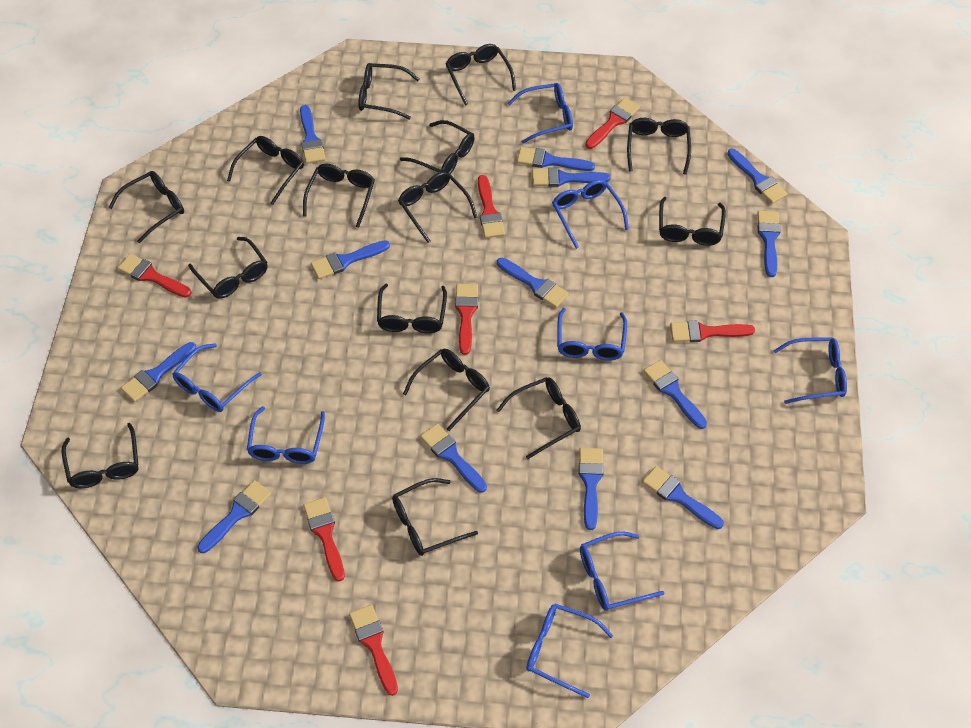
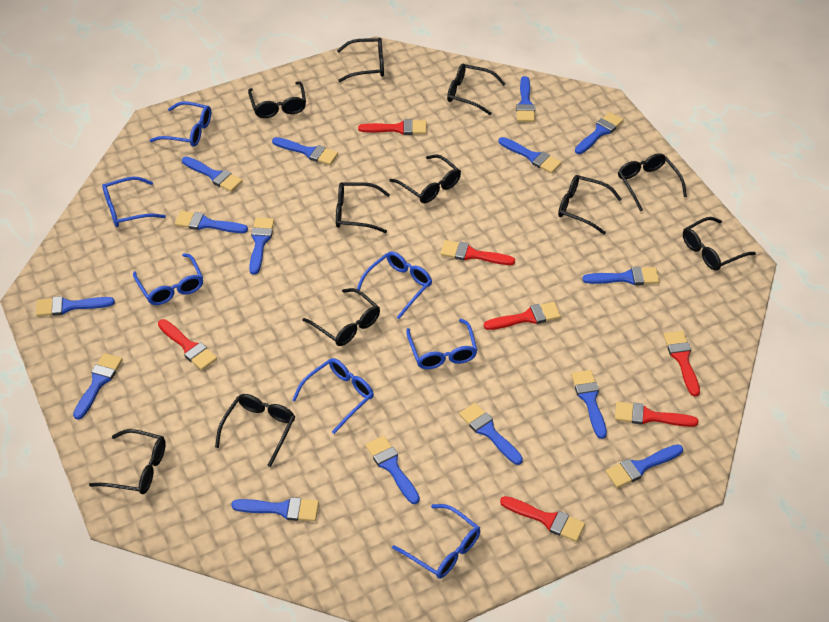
black glasses: 15 -> 11
blue brush: 13 -> 15
blue glasses: 8 -> 7

